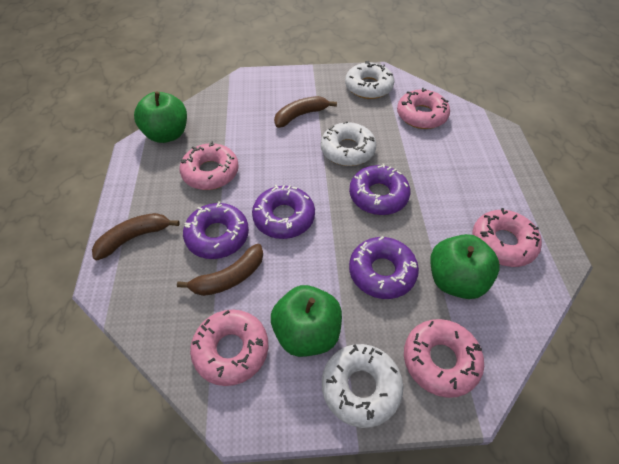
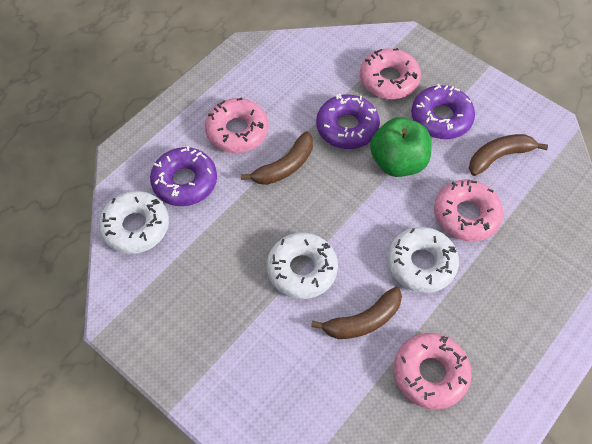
green apple: 3 -> 1
pink donut: 5 -> 4
purple donut: 4 -> 3

